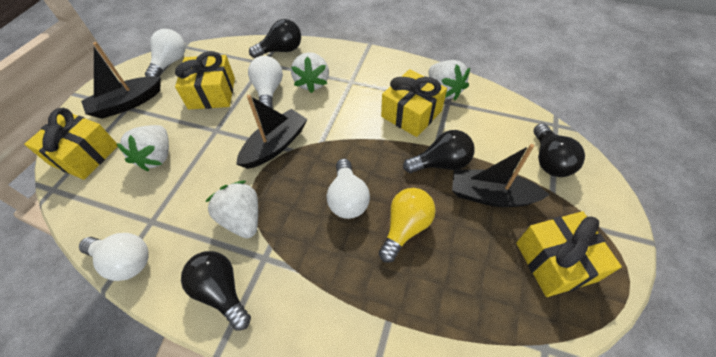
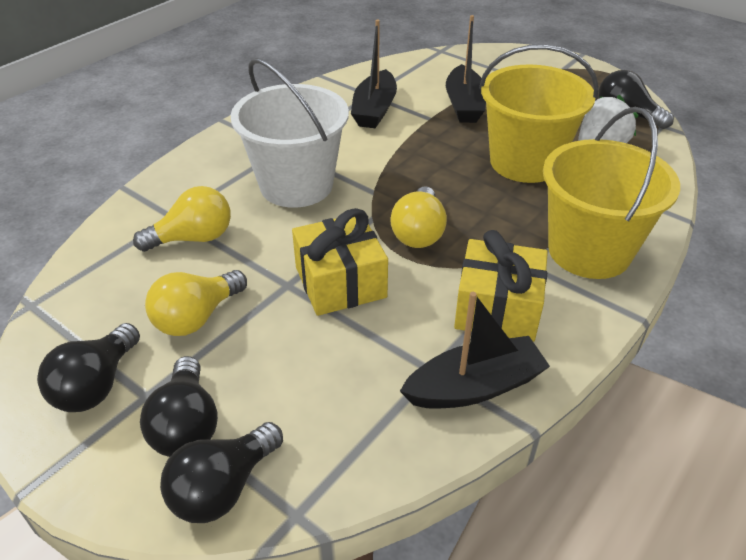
white bucket: 0 -> 1
white light bulb: 4 -> 0
white strawberry: 4 -> 1
yellow bucket: 0 -> 2
yellow gift: 4 -> 2
yellow light bulb: 1 -> 3

